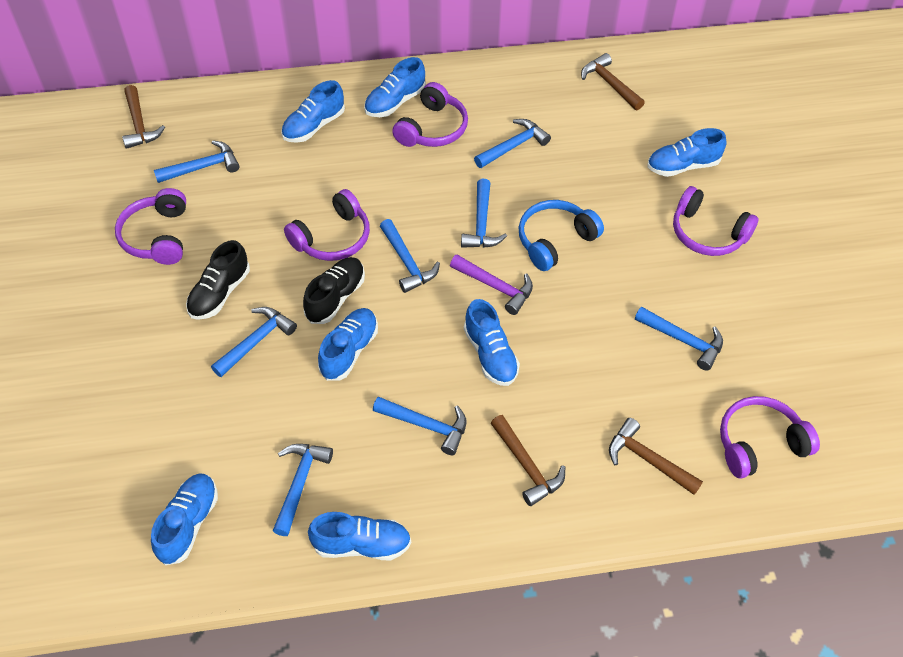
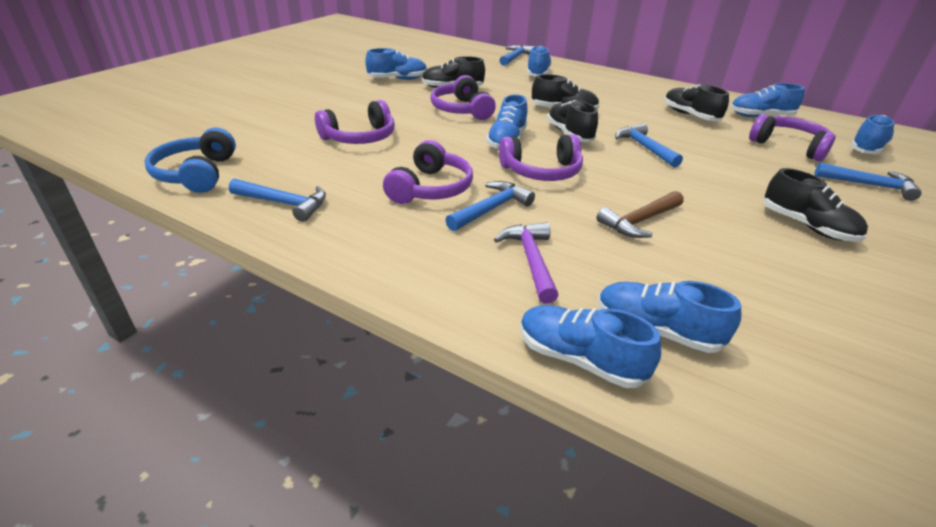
black shoe: 2 -> 5
blue hammer: 8 -> 5
brown hammer: 4 -> 1

